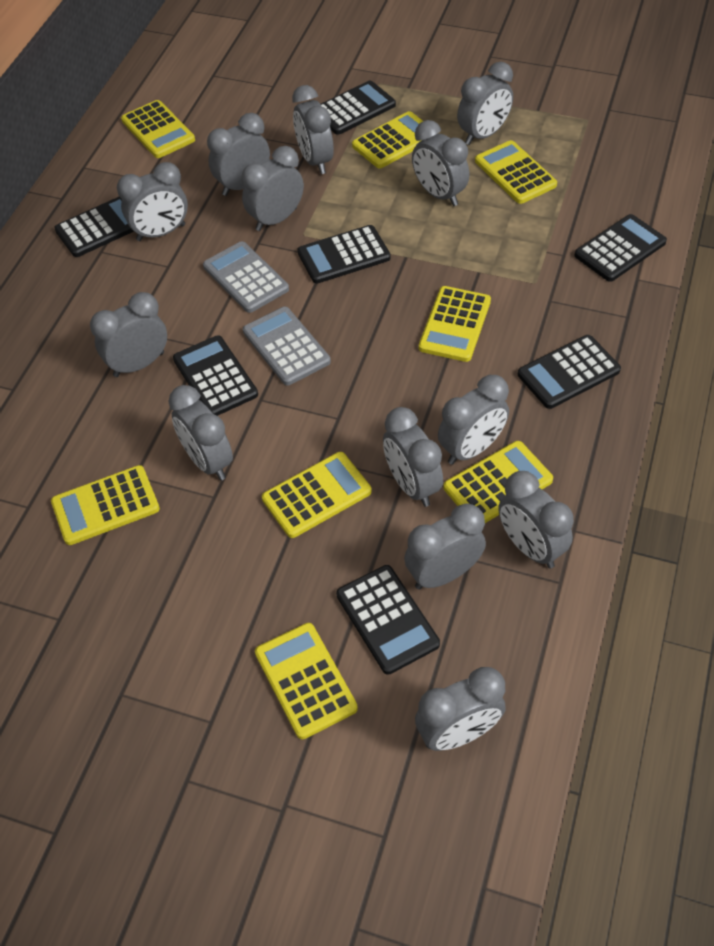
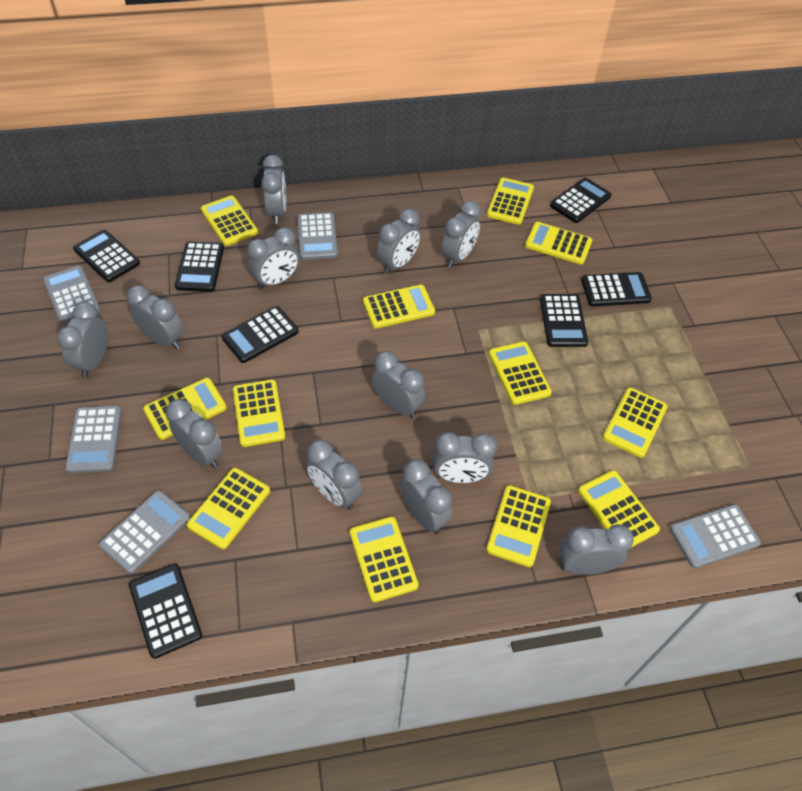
grey calculator: 2 -> 5
grey clock: 13 -> 12
yellow calculator: 8 -> 12

